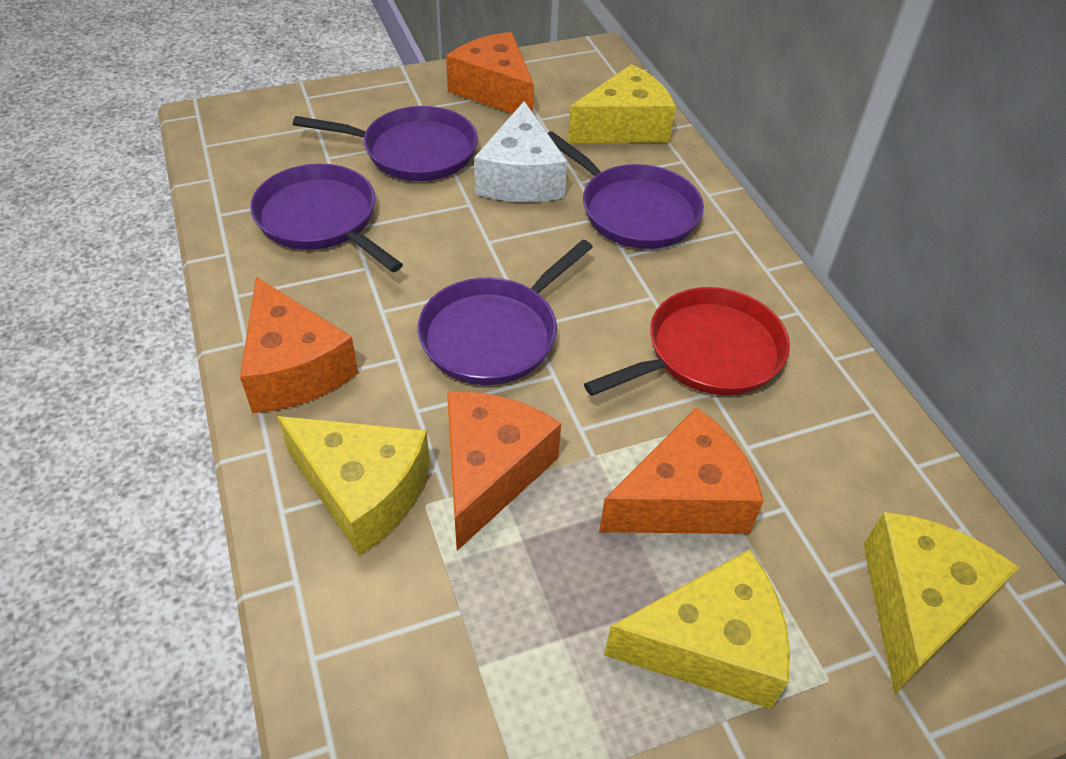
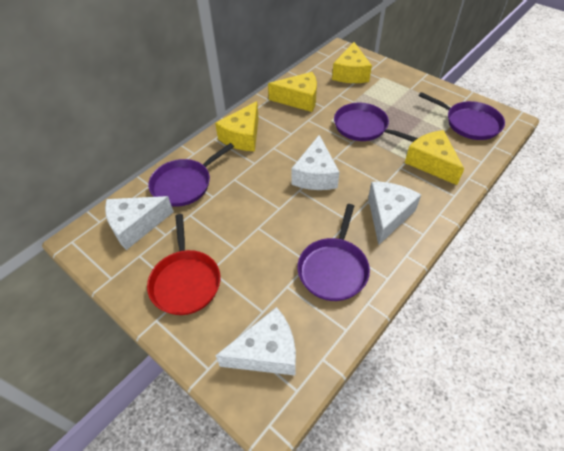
orange cheese: 4 -> 0
white cheese: 1 -> 4

